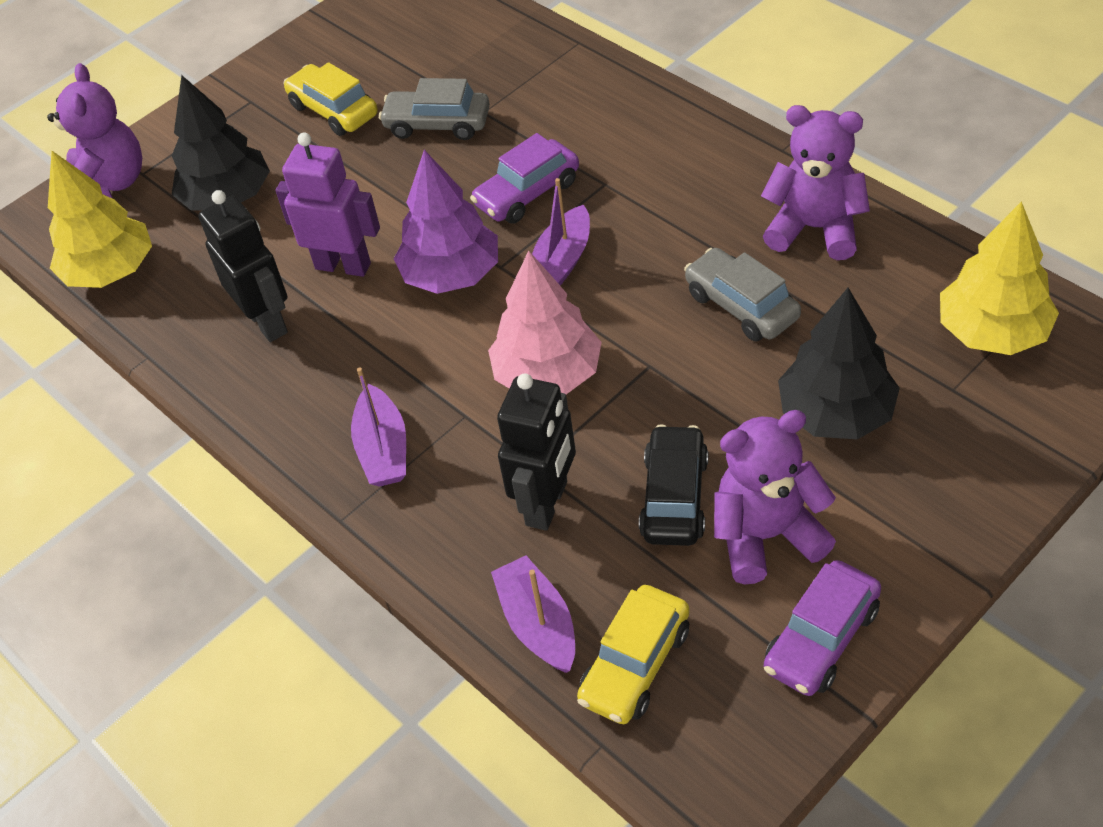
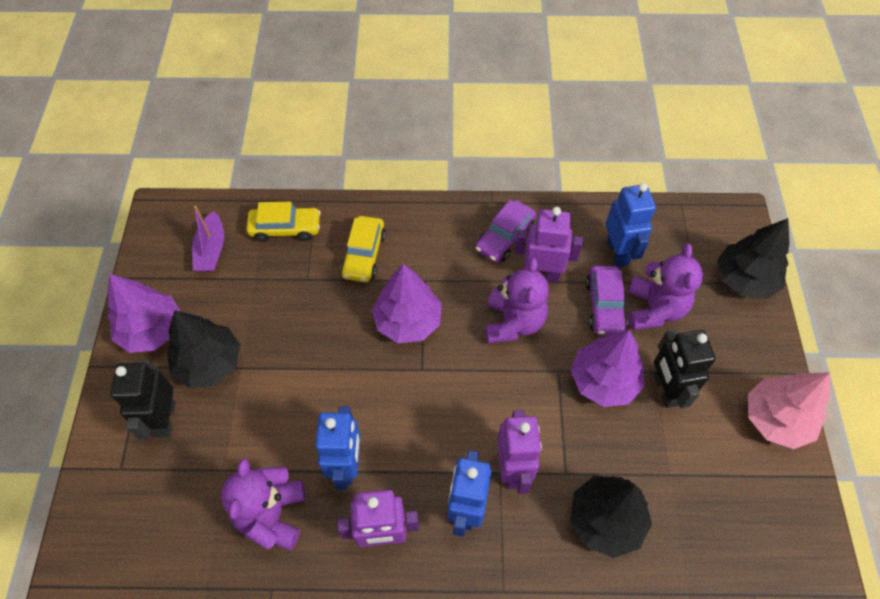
black car: 1 -> 0
black tree: 2 -> 3
blue robot: 0 -> 3
grey car: 2 -> 0
purple boat: 3 -> 1
purple robot: 1 -> 3
purple tree: 1 -> 3
yellow tree: 2 -> 0

